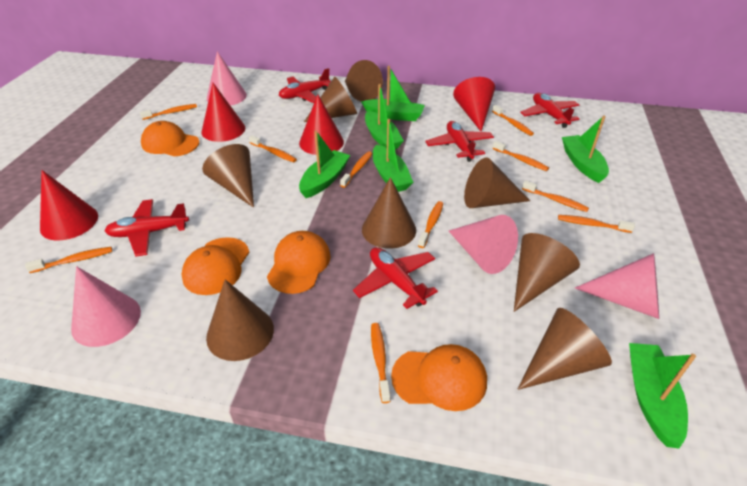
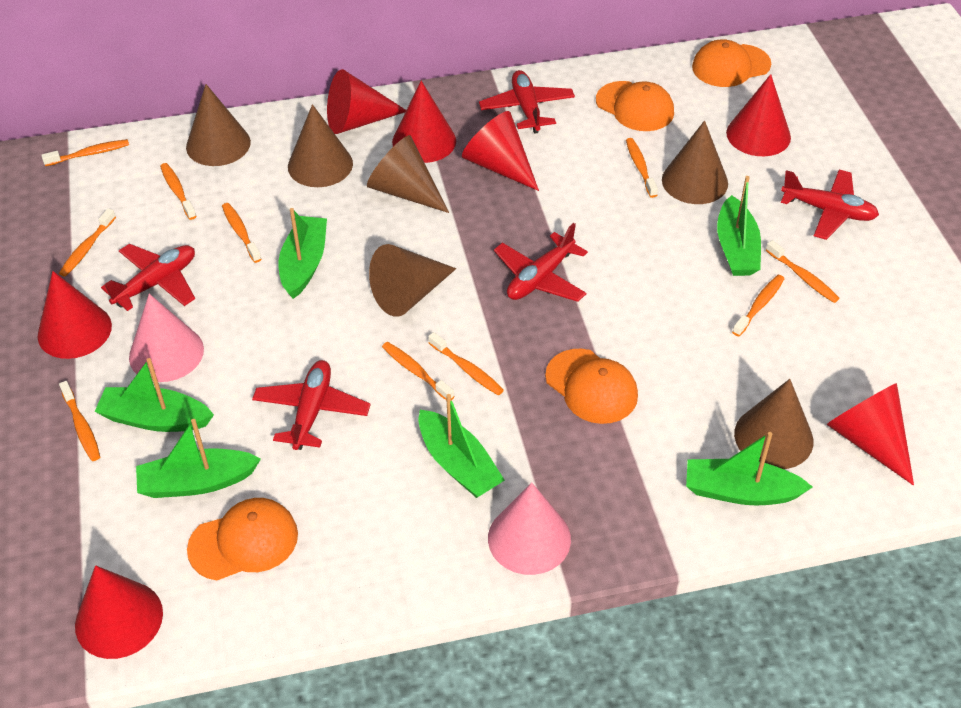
brown cone: 8 -> 6
pink cone: 4 -> 2
red cone: 4 -> 7

